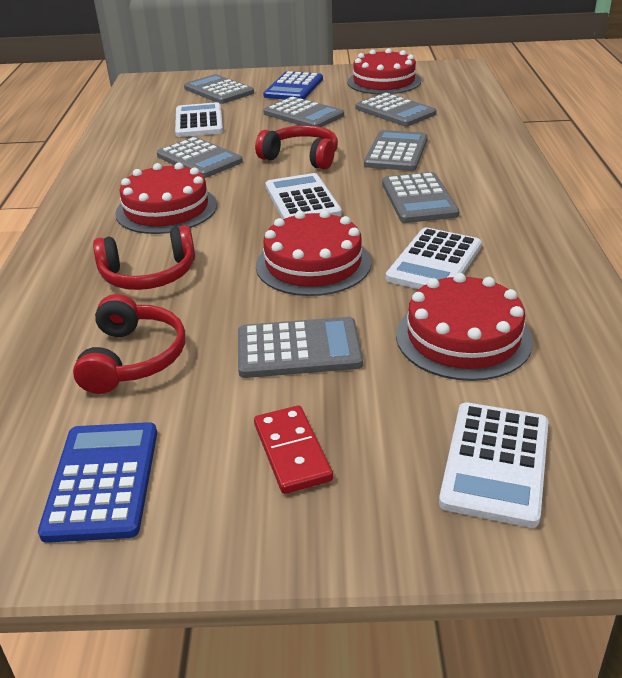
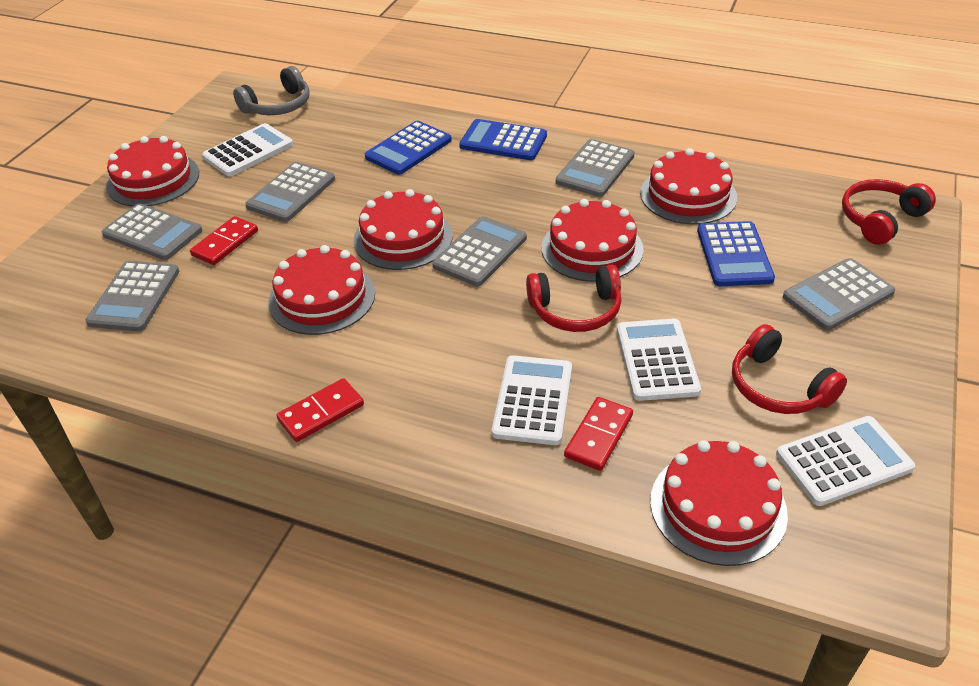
blue calculator: 2 -> 3
grey calculator: 7 -> 6
grey headphones: 0 -> 1
red cake: 4 -> 6
red domino: 1 -> 3

